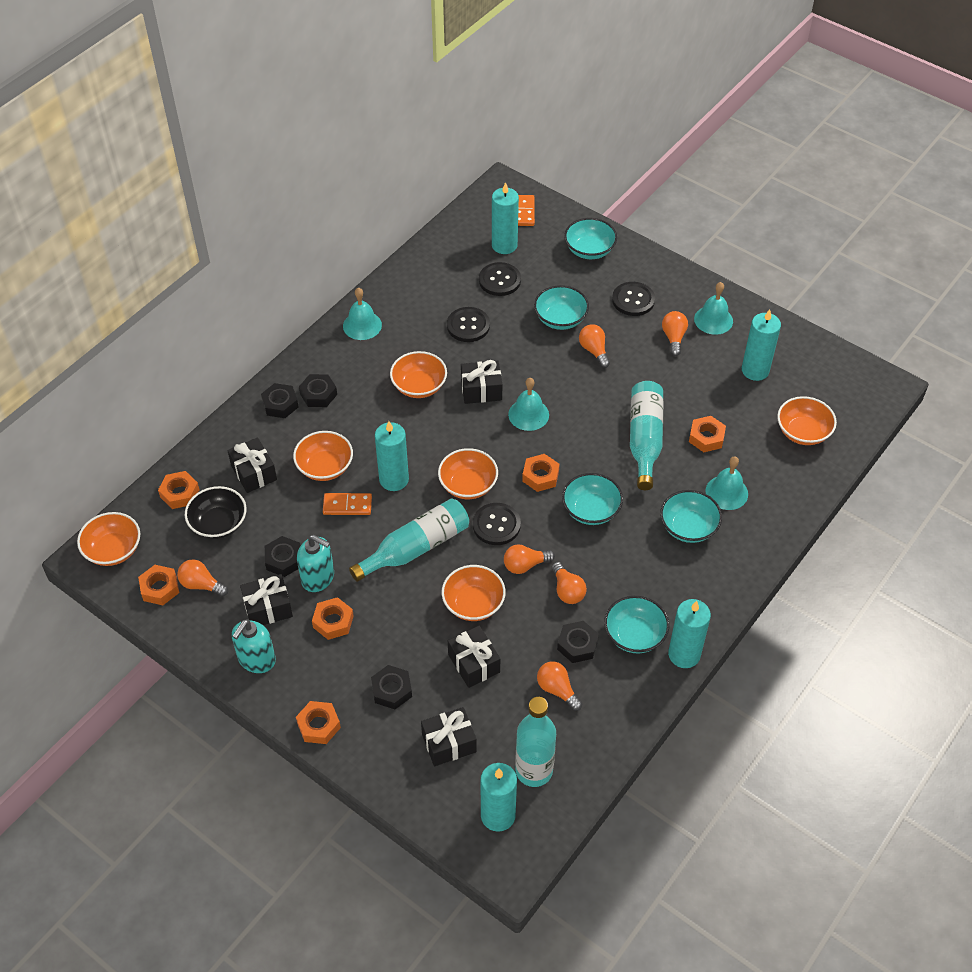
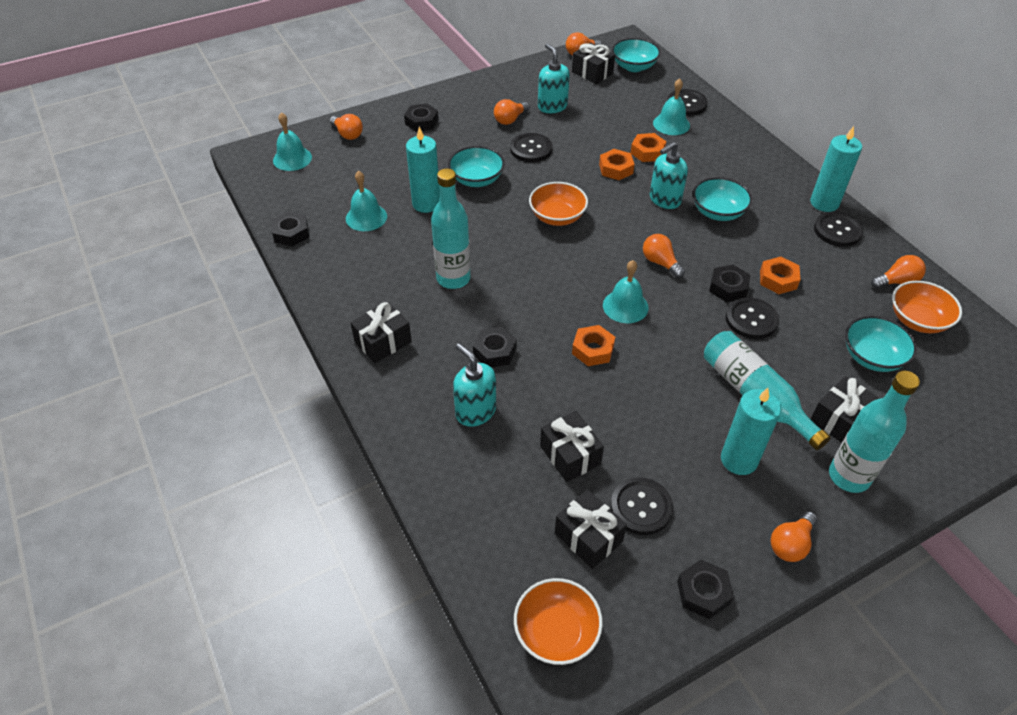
black bowl: 1 -> 0
black button: 4 -> 5
orange bowl: 6 -> 3
orange domino: 2 -> 0
orange nut: 6 -> 4
turquoise bowl: 5 -> 4
turquoise candle: 5 -> 3
turquoise soap dispenser: 2 -> 3

